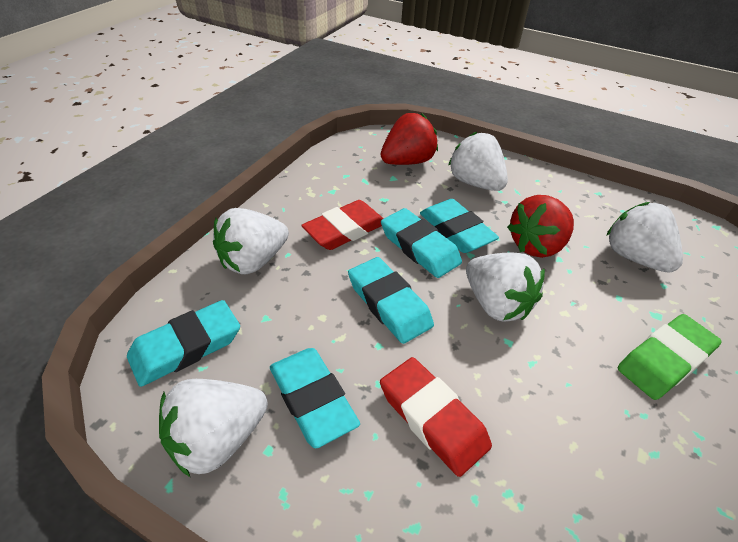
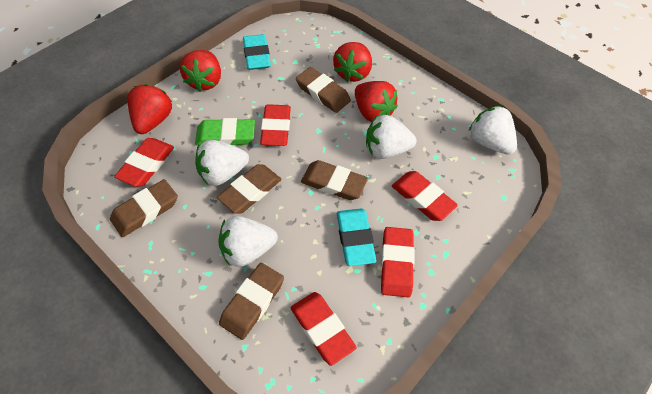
brown eraser: 0 -> 5
red eraser: 2 -> 5
red strawberry: 2 -> 4
turquoise eraser: 5 -> 2
white strawberry: 5 -> 4

